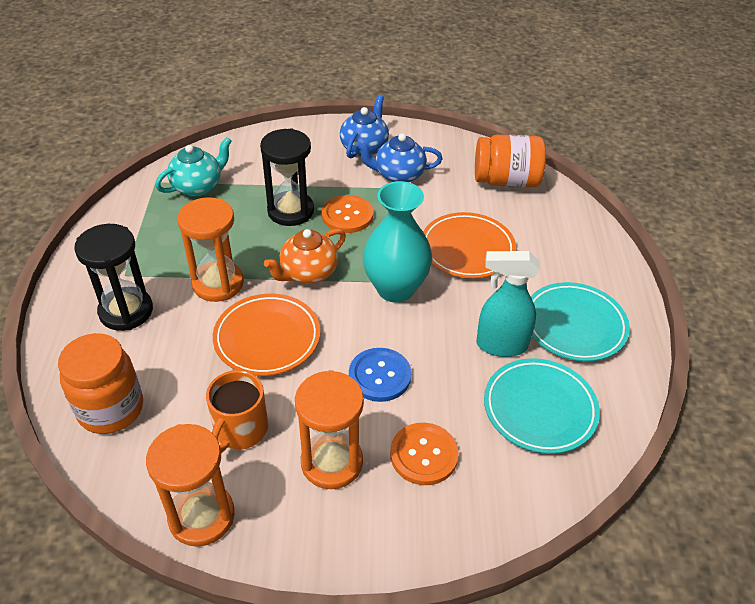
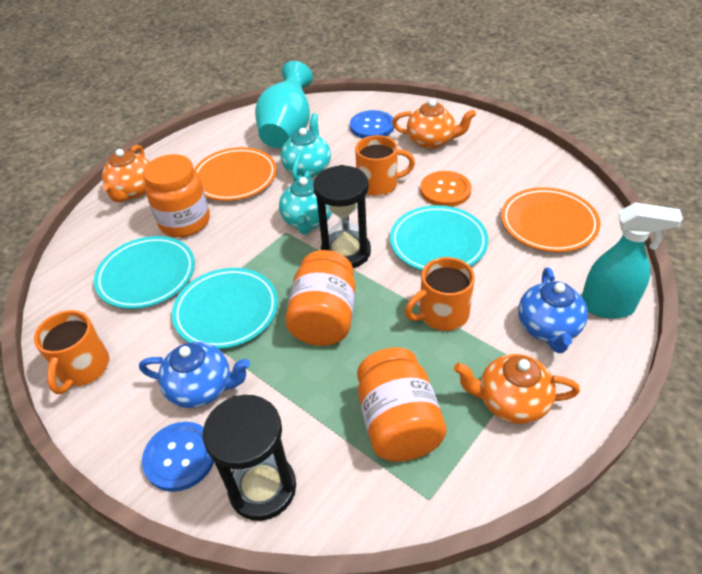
blue button: 1 -> 2
orange button: 2 -> 1
orange hourglass: 3 -> 0
orange jar: 2 -> 3
orange mug: 1 -> 3
orange teapot: 1 -> 3
turquoise plate: 2 -> 3
turquoise teapot: 1 -> 2

